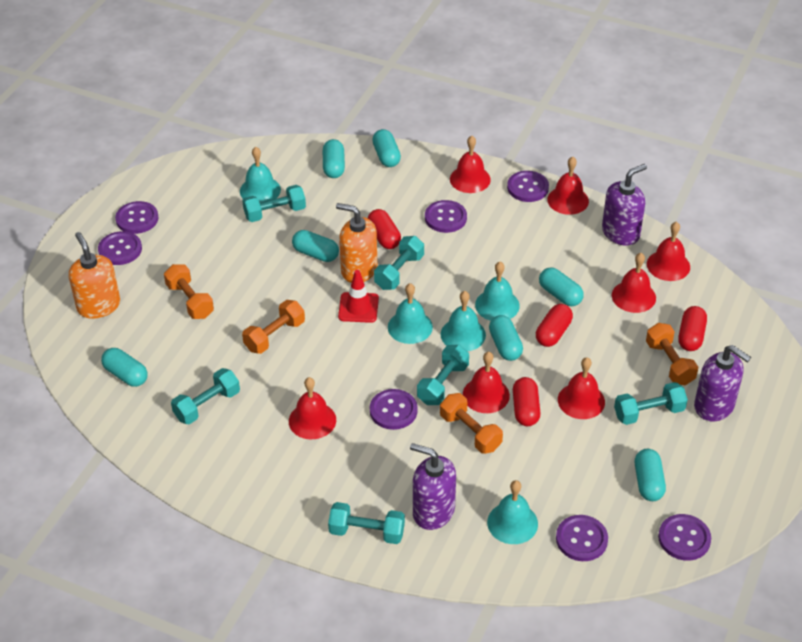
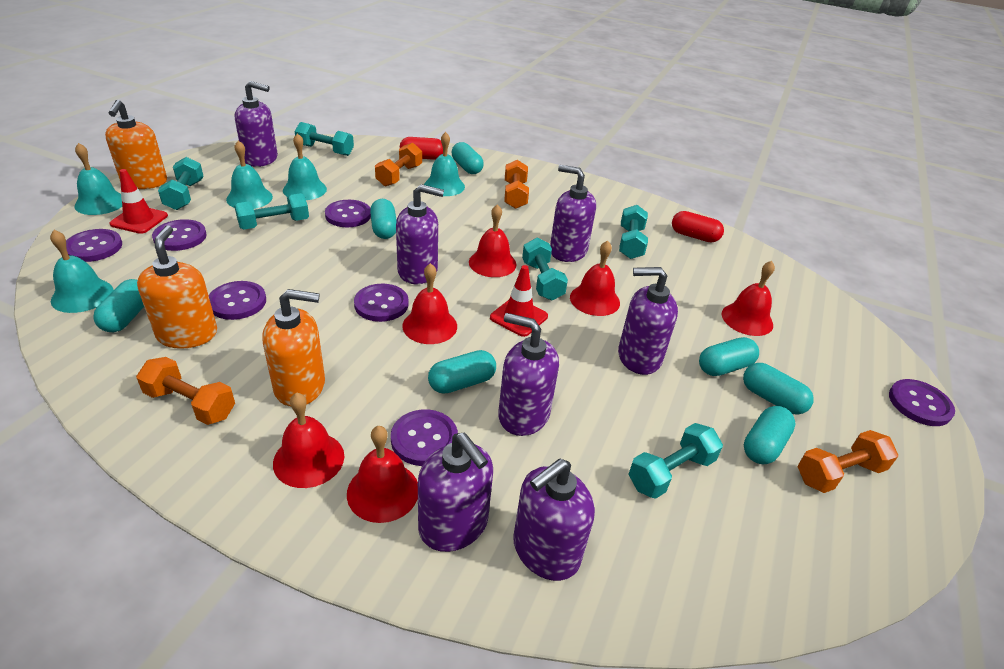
orange soap dispenser: 2 -> 3
purple soap dispenser: 3 -> 7
red bell: 7 -> 6
red capsule: 4 -> 2
red traffic cone: 1 -> 2

